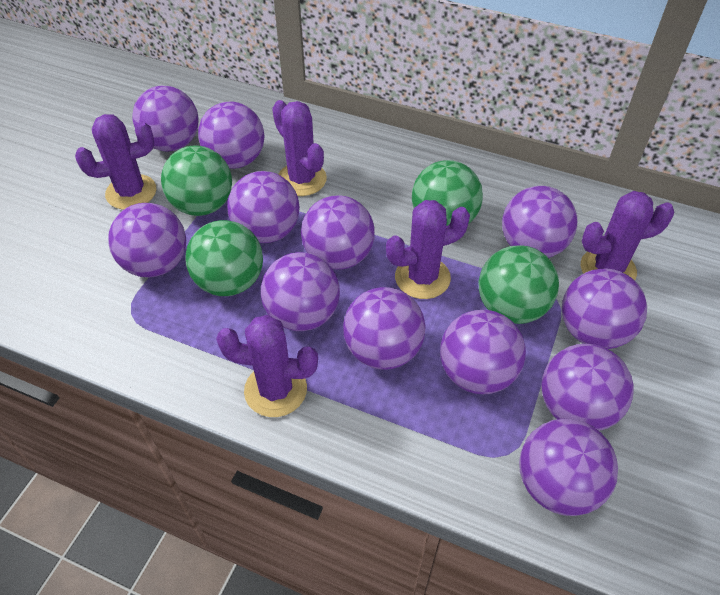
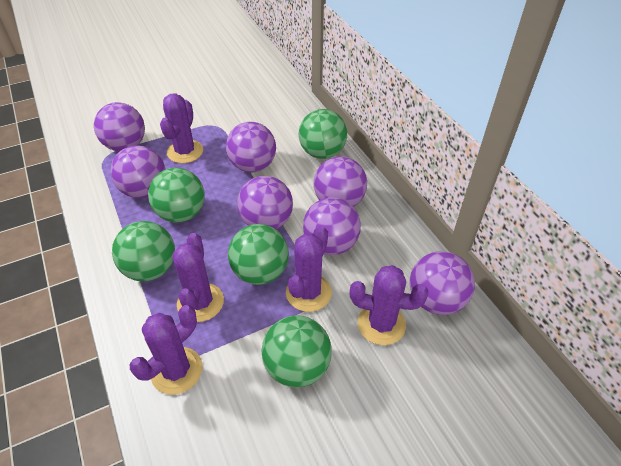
green ball: 4 -> 5
purple ball: 12 -> 7

